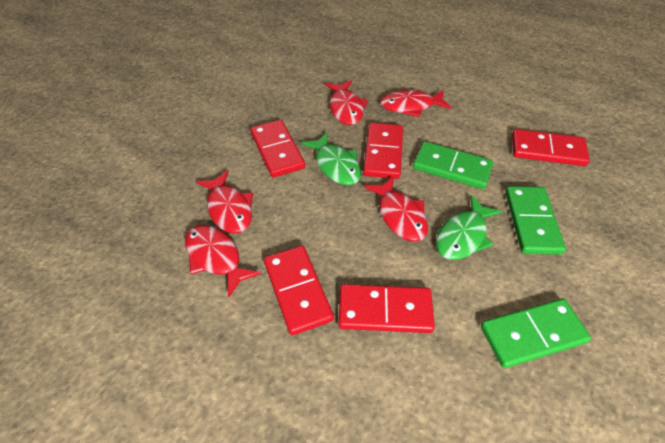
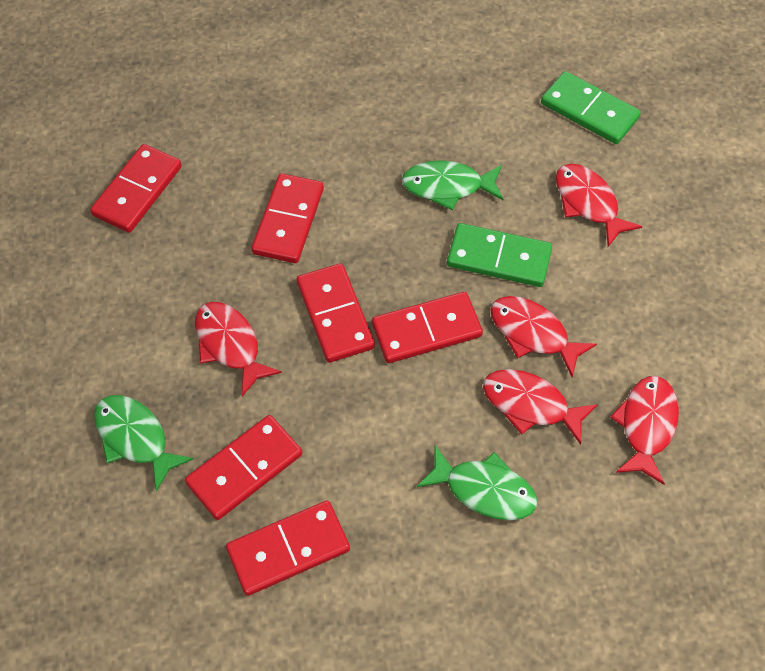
green domino: 3 -> 2
green fish: 2 -> 3
red domino: 5 -> 6

